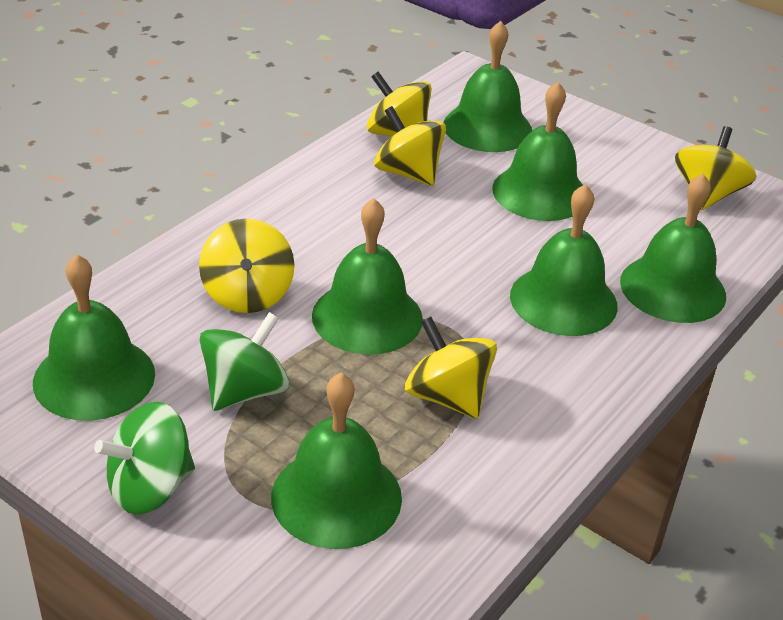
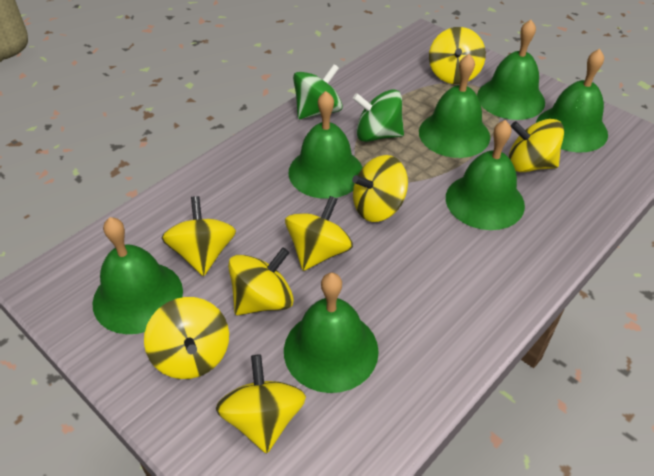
yellow spinning top: 5 -> 8

